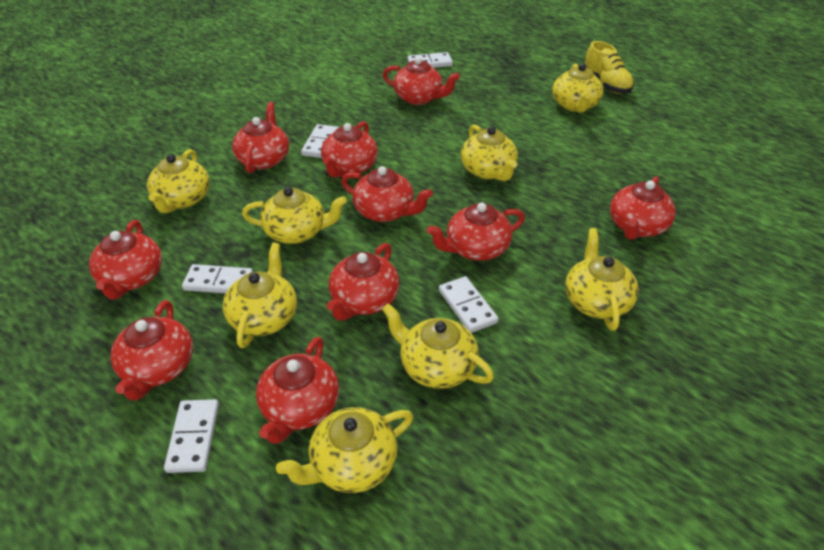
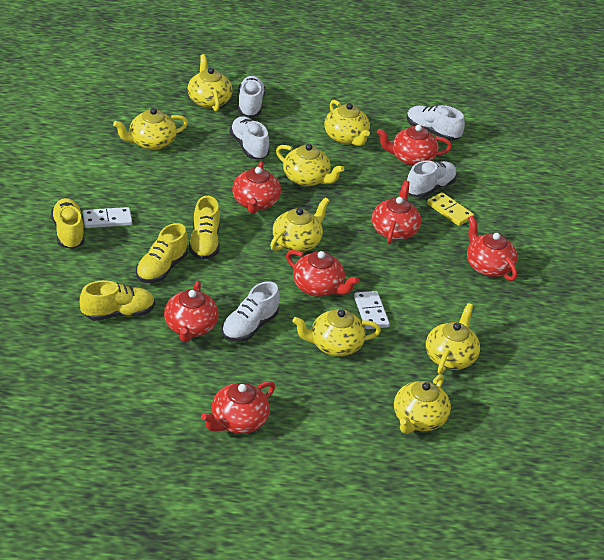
red teapot: 10 -> 7
white domino: 5 -> 2
white shoe: 0 -> 5
yellow domino: 0 -> 1
yellow shoe: 1 -> 4

